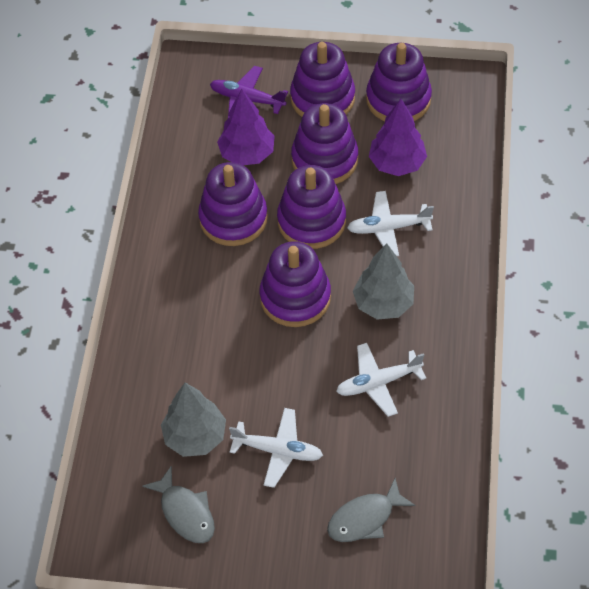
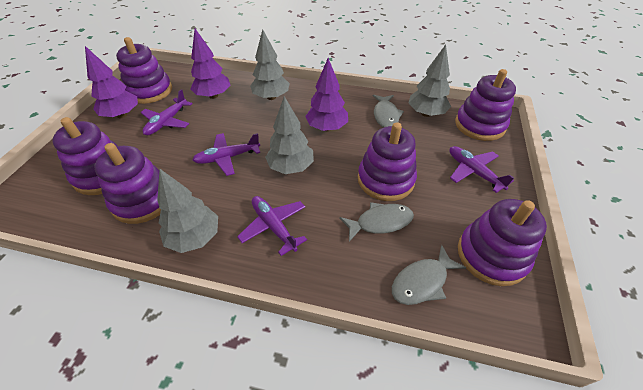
grey fish: 2 -> 3
grey tree: 2 -> 4
purple plane: 1 -> 4
purple tree: 2 -> 3
white plane: 3 -> 0

